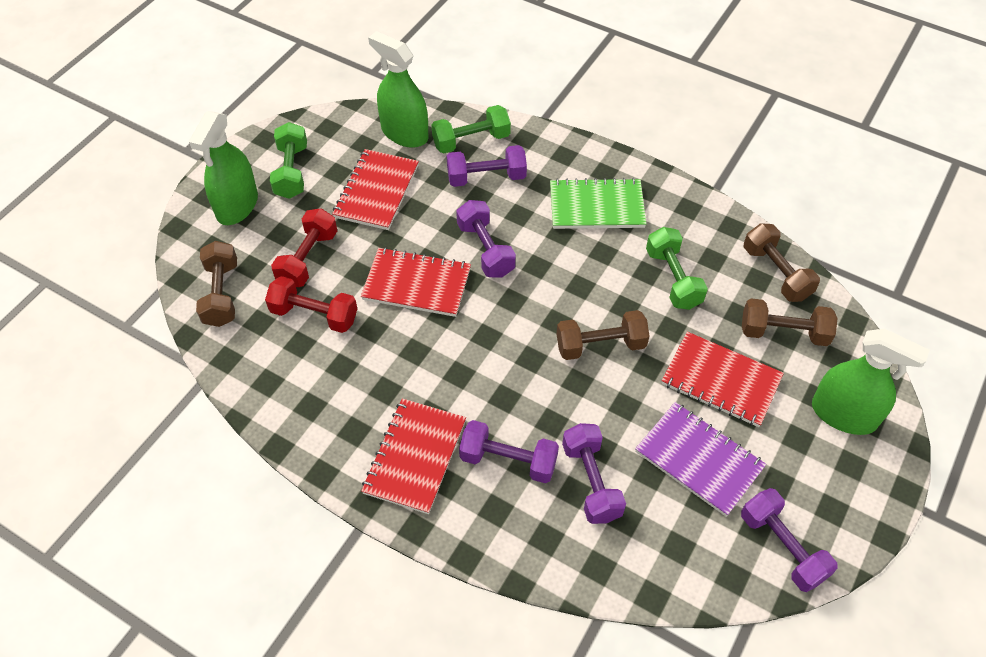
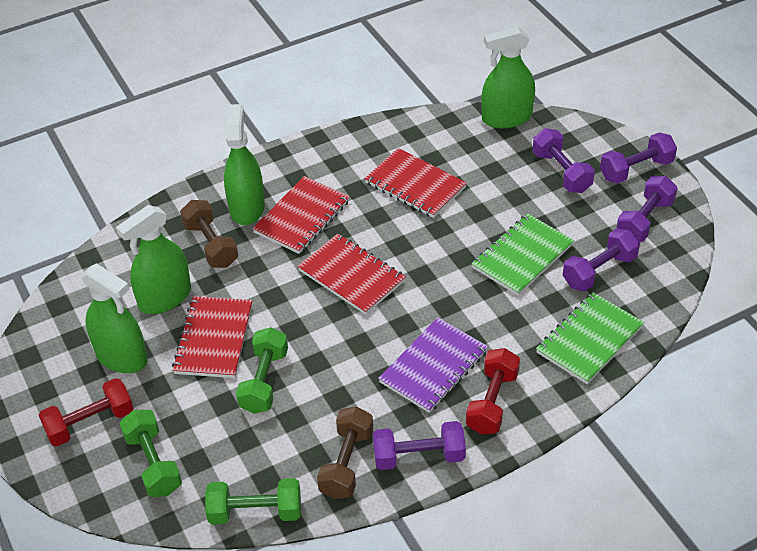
brown dumbbell: 4 -> 2
green notebook: 1 -> 2
green spray bottle: 3 -> 4

